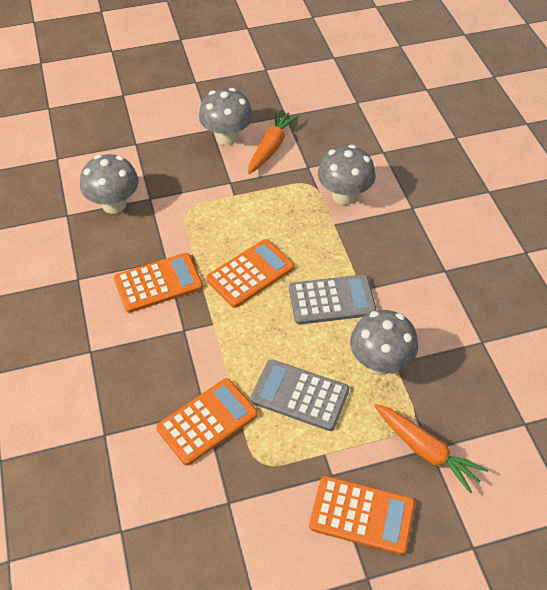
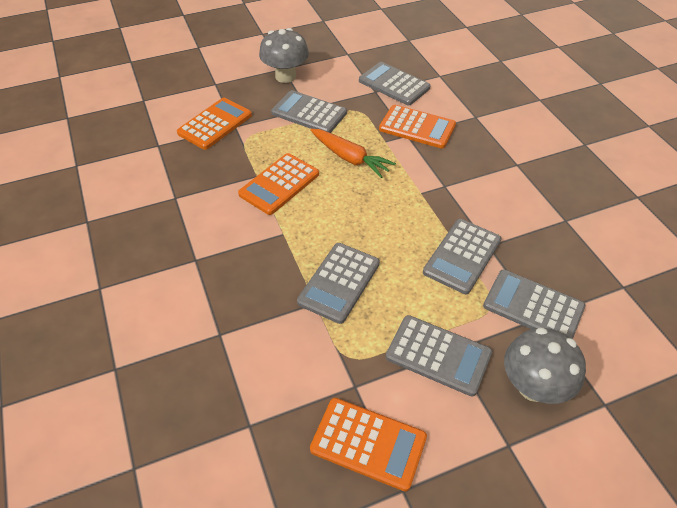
grey calculator: 2 -> 6
grey mushroom: 4 -> 2
orange carrot: 2 -> 1

